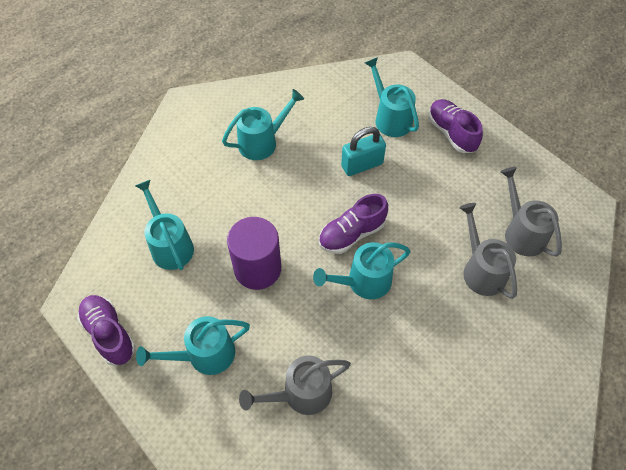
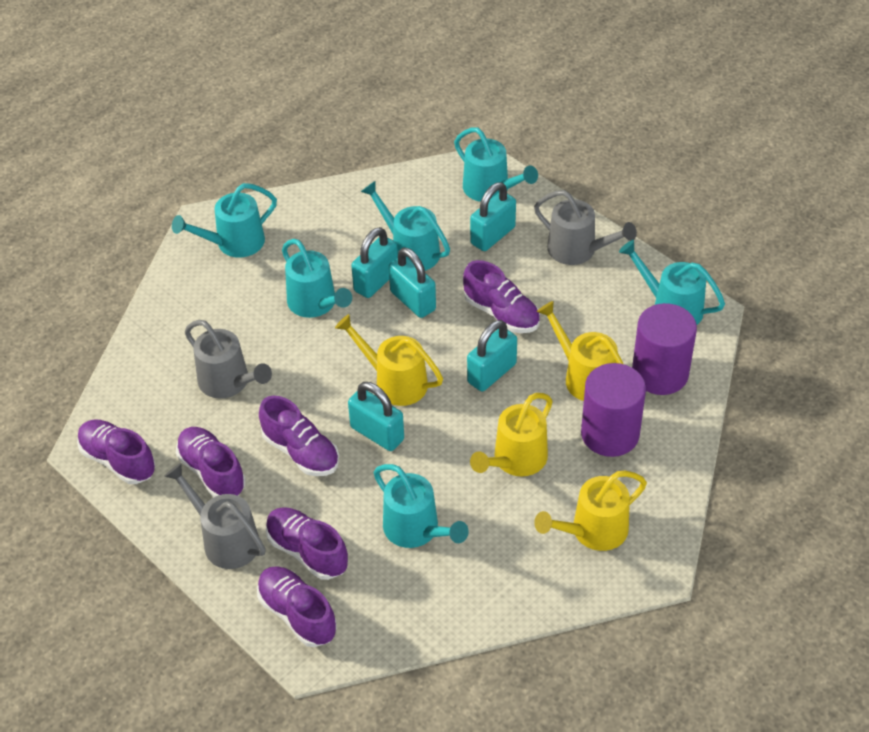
purple cylinder: 1 -> 2
purple shoe: 3 -> 6
turquoise padlock: 1 -> 5
turquoise watering can: 5 -> 6
yellow watering can: 0 -> 4

